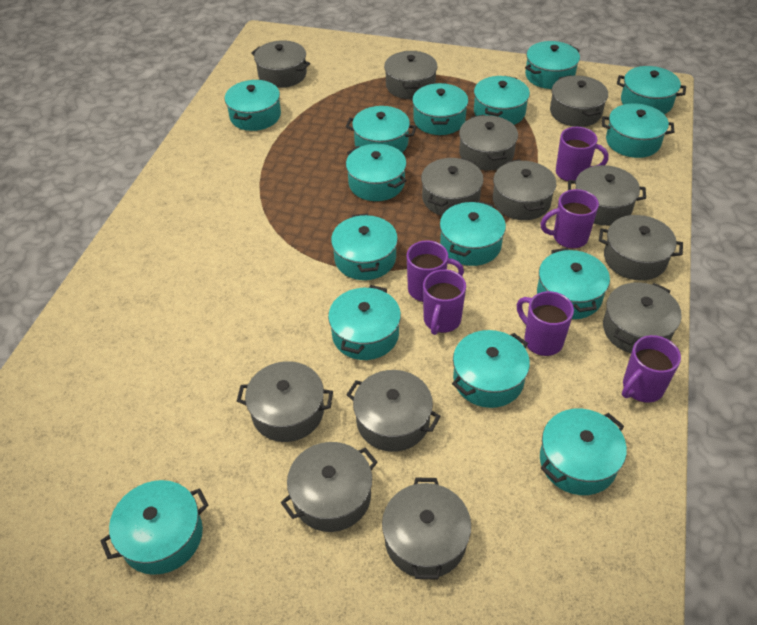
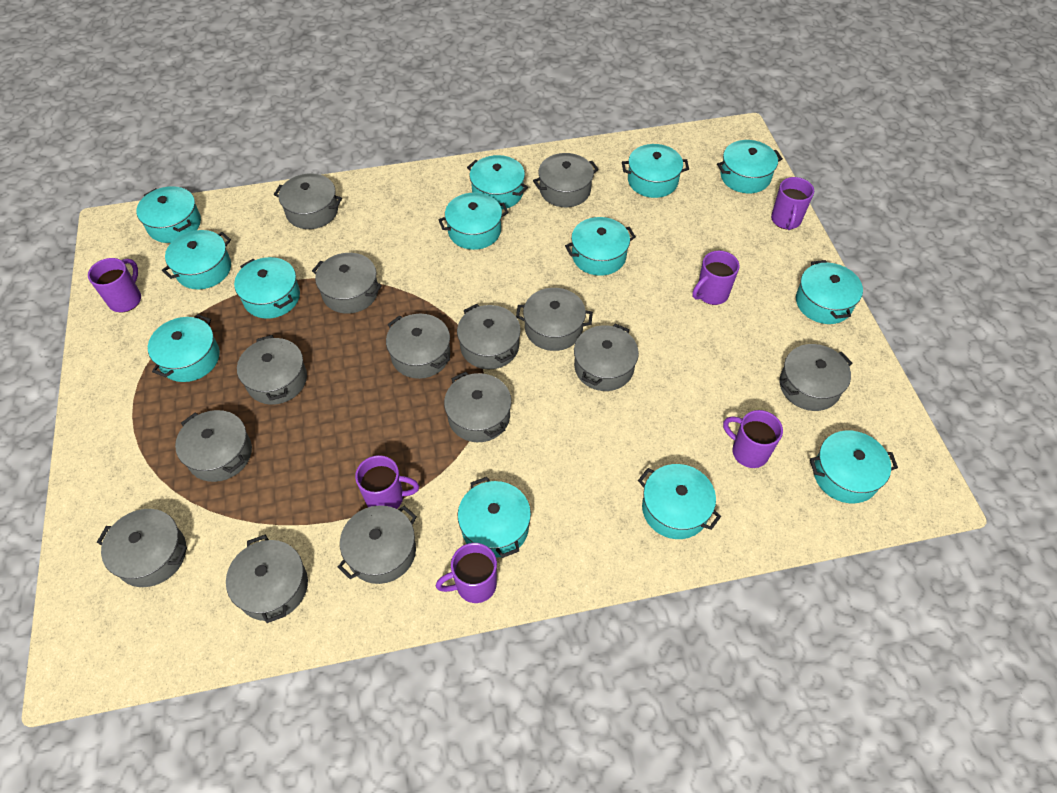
grey pot: 13 -> 14
turquoise pot: 15 -> 13

